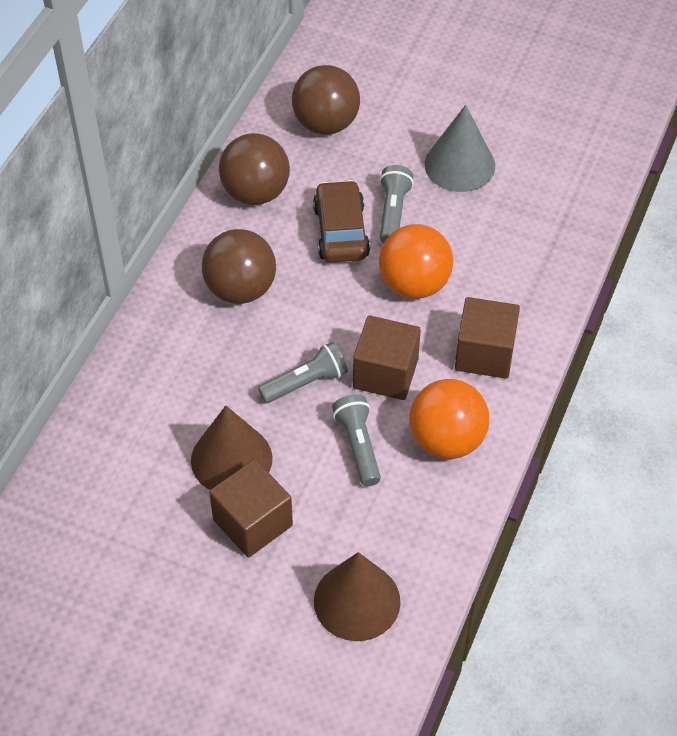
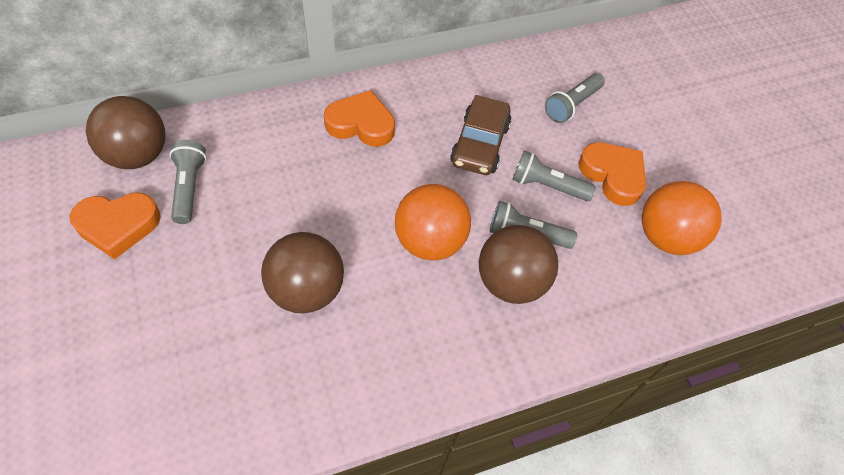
brown cone: 2 -> 0
brown cube: 3 -> 0
grey cone: 1 -> 0
grey flashlight: 3 -> 4
orange heart: 0 -> 3

